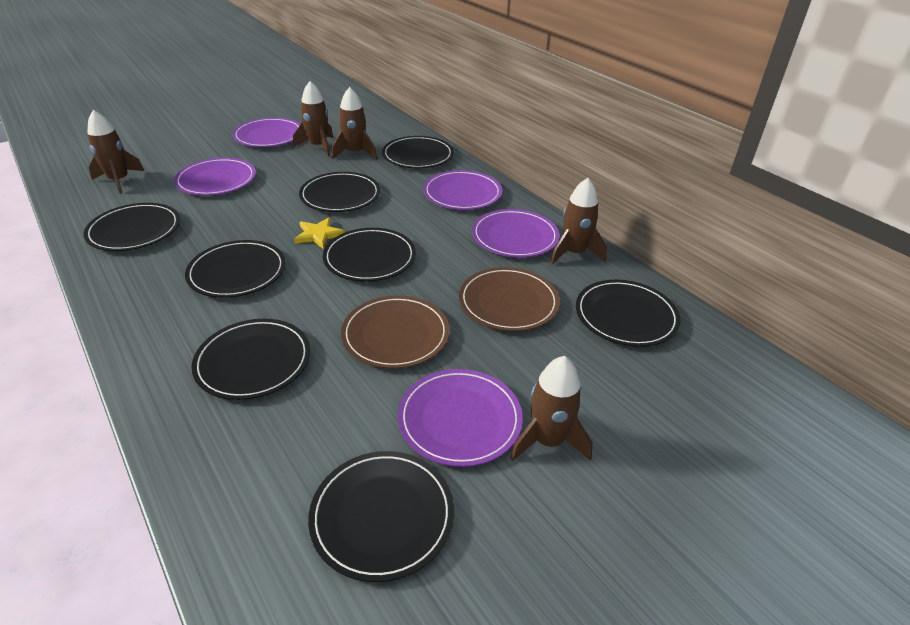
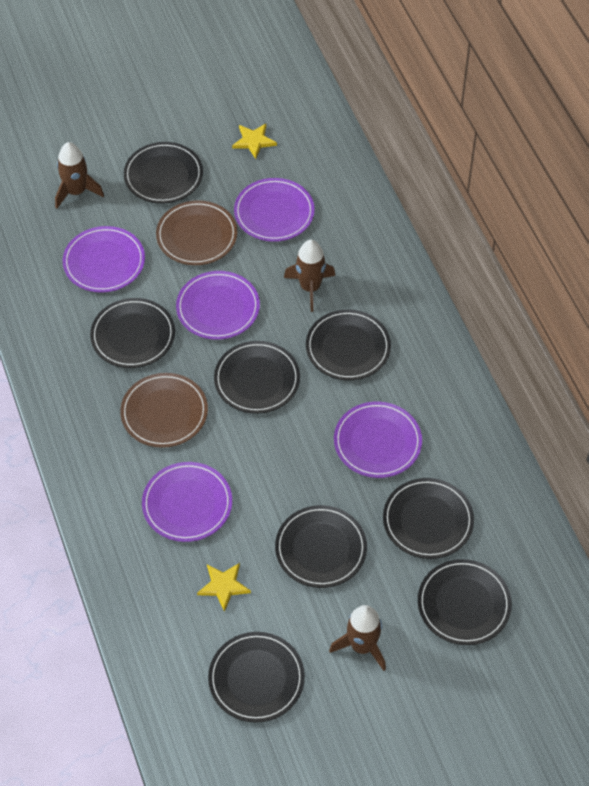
brown rocket: 5 -> 3
yellow star: 1 -> 2

